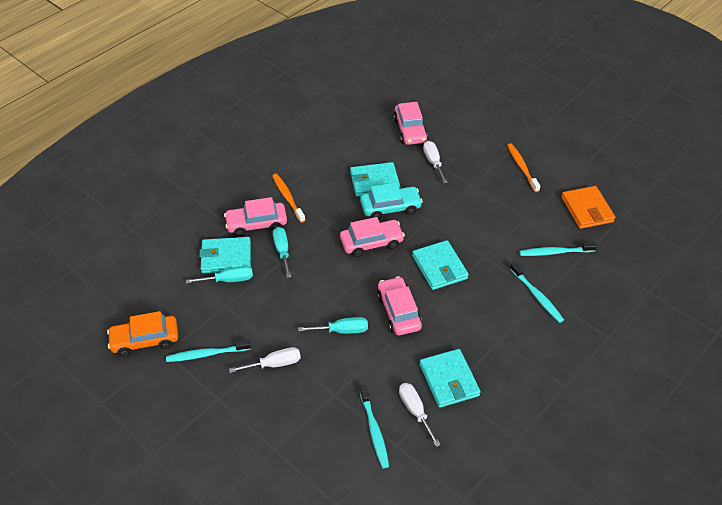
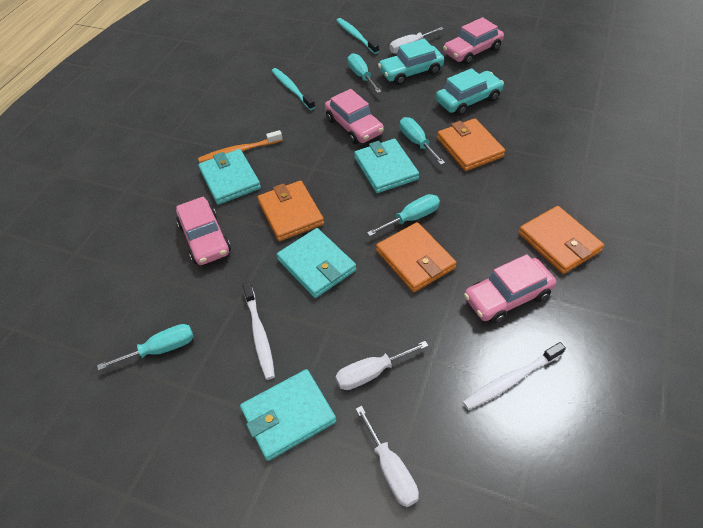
orange car: 1 -> 0
orange toothbrush: 2 -> 1
orange wallet: 1 -> 4
turquoise car: 1 -> 2
turquoise screwdriver: 3 -> 4
turquoise toothbrush: 4 -> 2
white toothbrush: 0 -> 2

